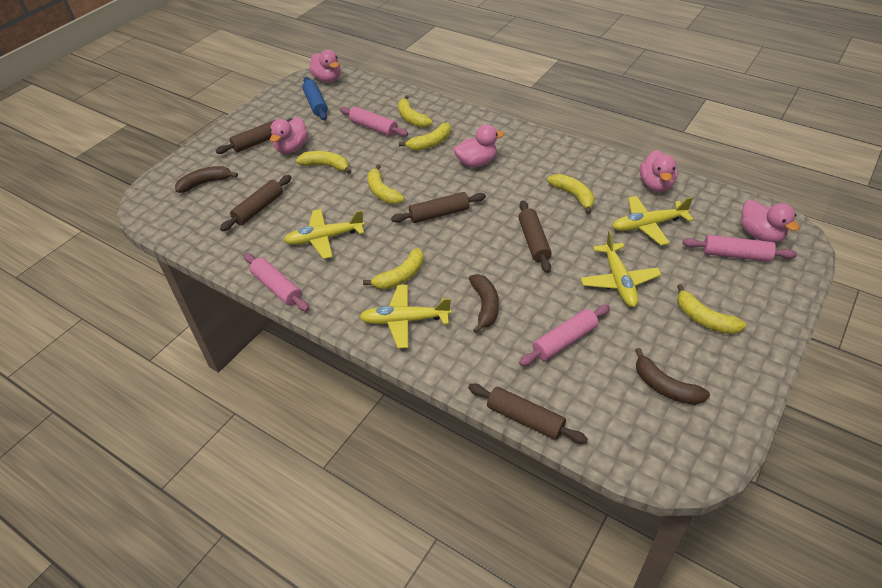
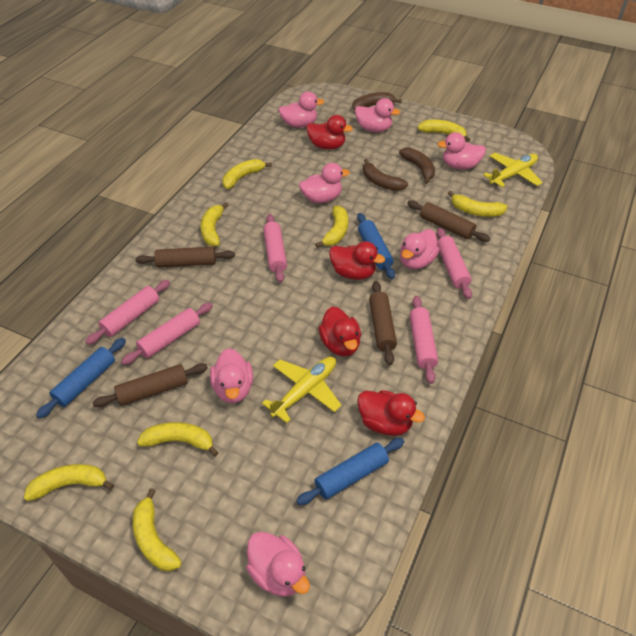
blue rolling pin: 1 -> 3
brown rolling pin: 5 -> 4
pink duck: 5 -> 7
pink rolling pin: 4 -> 5
red duck: 0 -> 4
yellow banana: 7 -> 8
yellow plane: 4 -> 2

